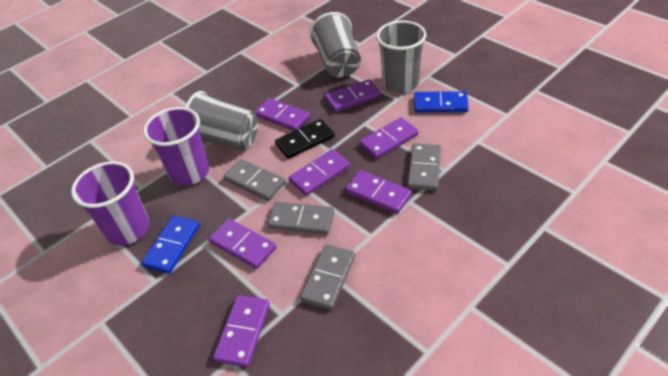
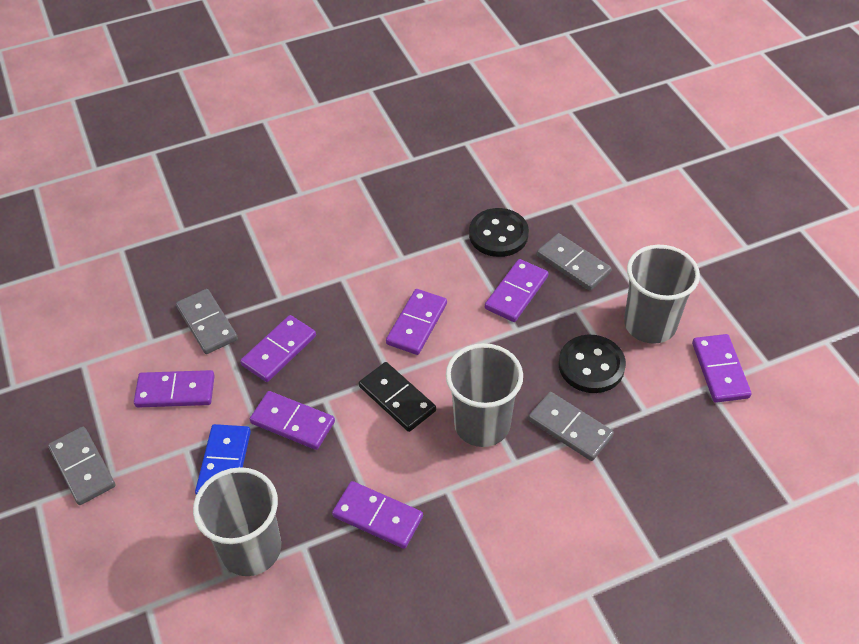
black button: 0 -> 2
blue domino: 2 -> 1
purple cup: 2 -> 0

